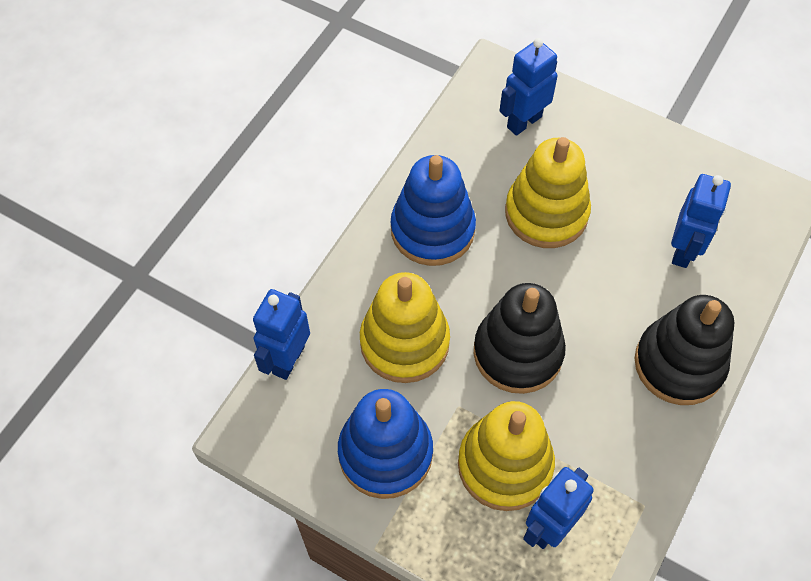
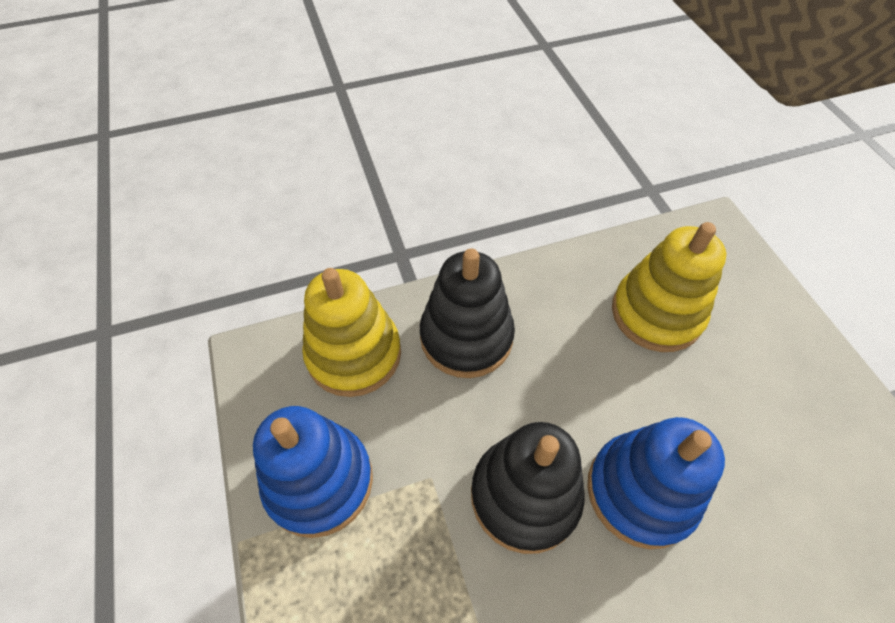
blue robot: 4 -> 0
yellow stacking toy: 3 -> 2

